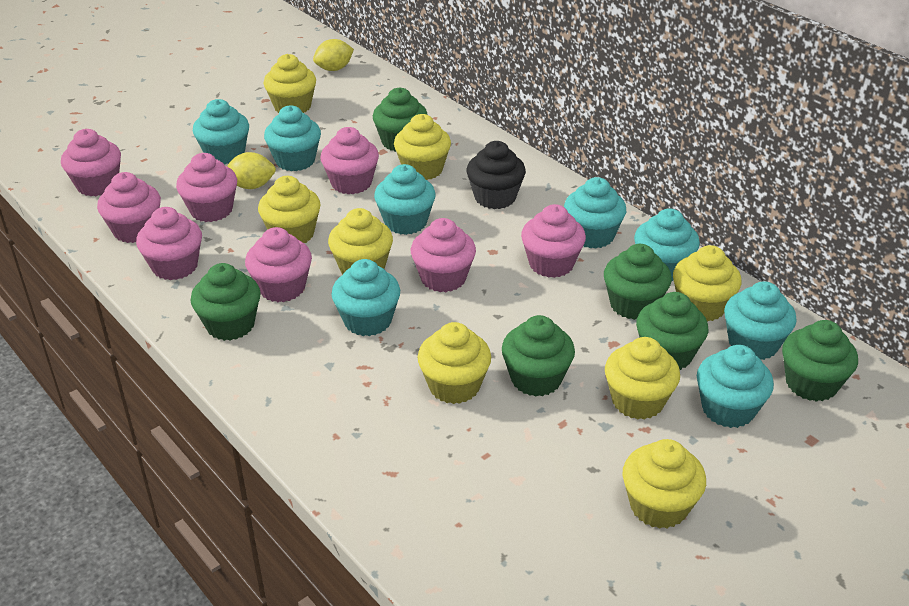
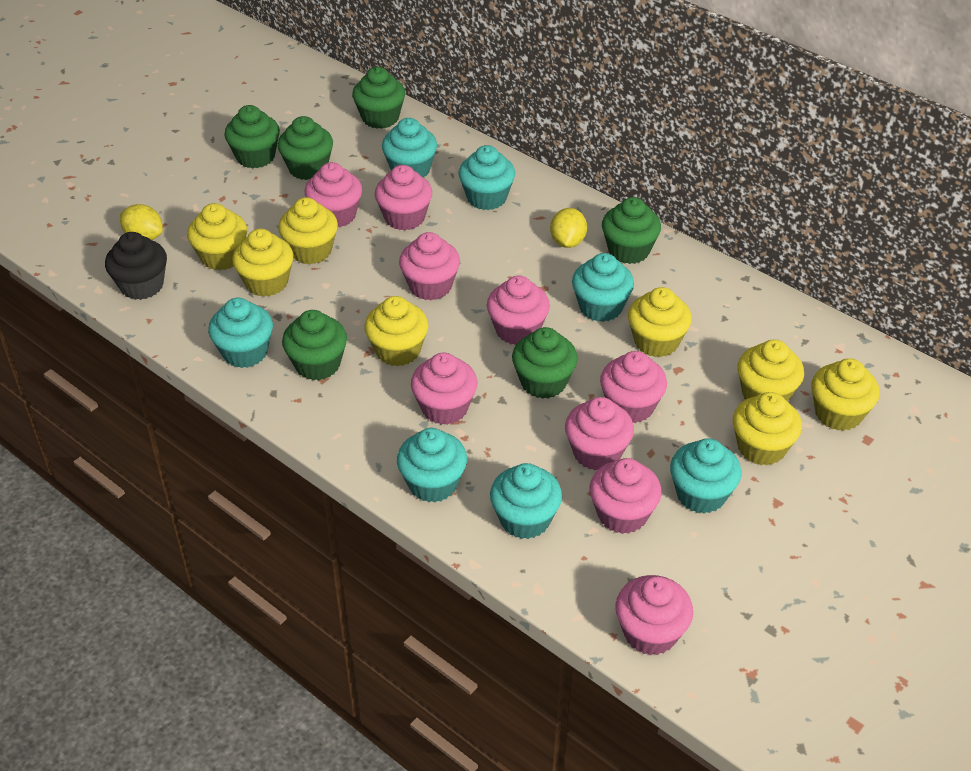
pink cupcake: 8 -> 9
turquoise cupcake: 8 -> 7

